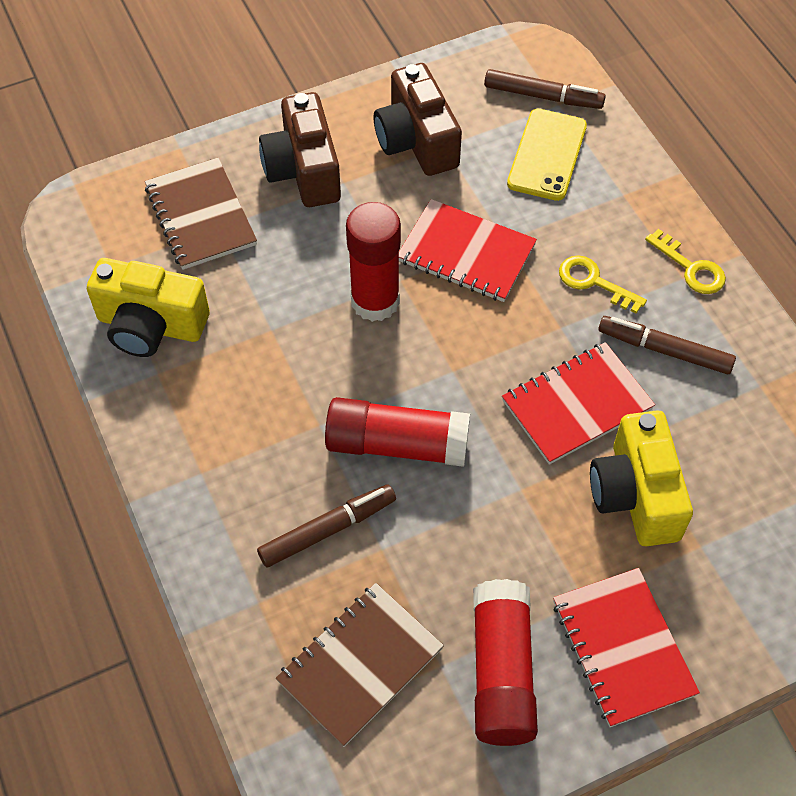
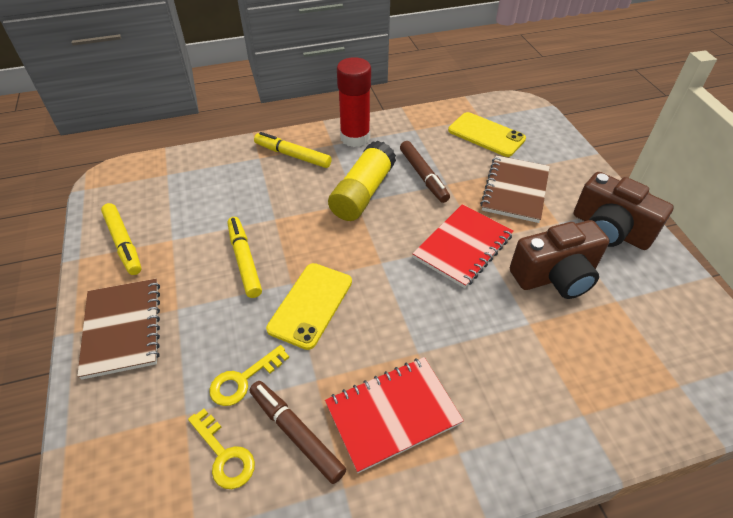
brown marker: 3 -> 2
red glue stick: 3 -> 1
red notebook: 3 -> 2
yellow camera: 2 -> 0
yellow glue stick: 0 -> 1
yellow marker: 0 -> 3
yellow phone: 1 -> 2

